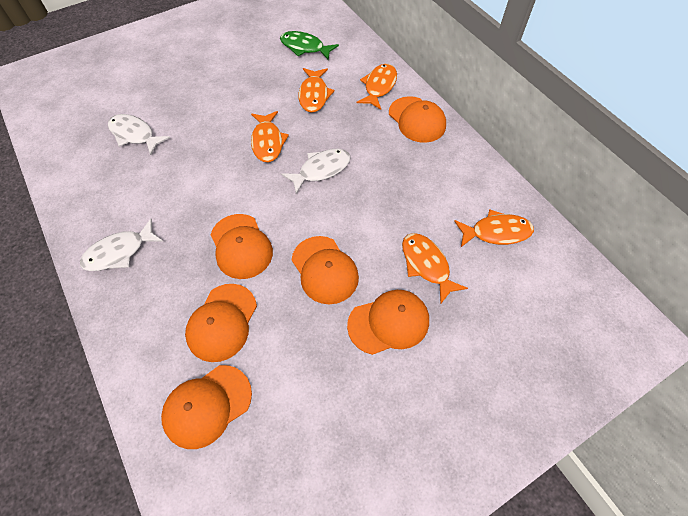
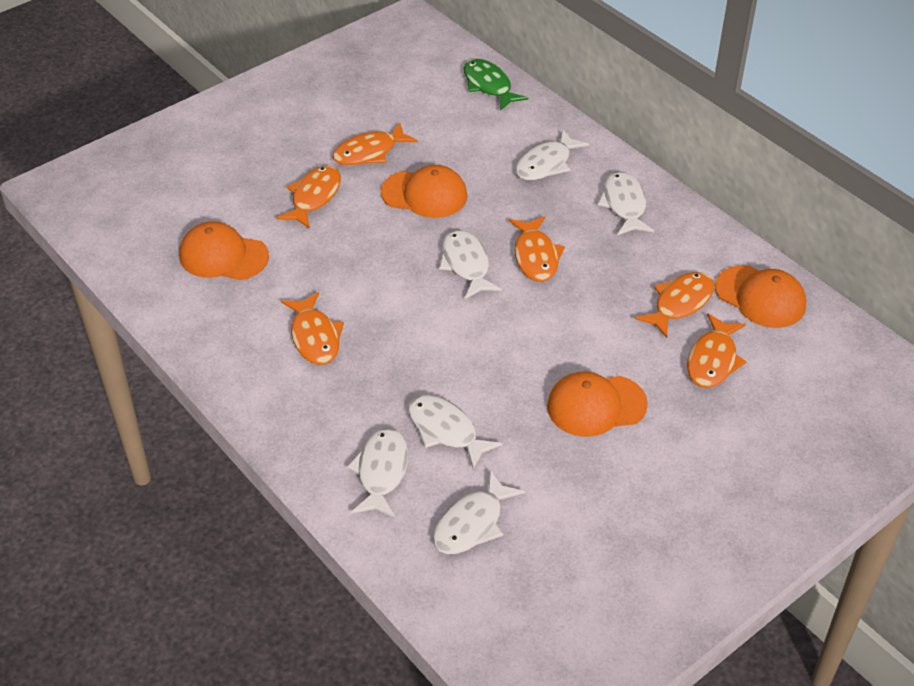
orange cap: 6 -> 4
orange fish: 5 -> 6
white fish: 3 -> 6

